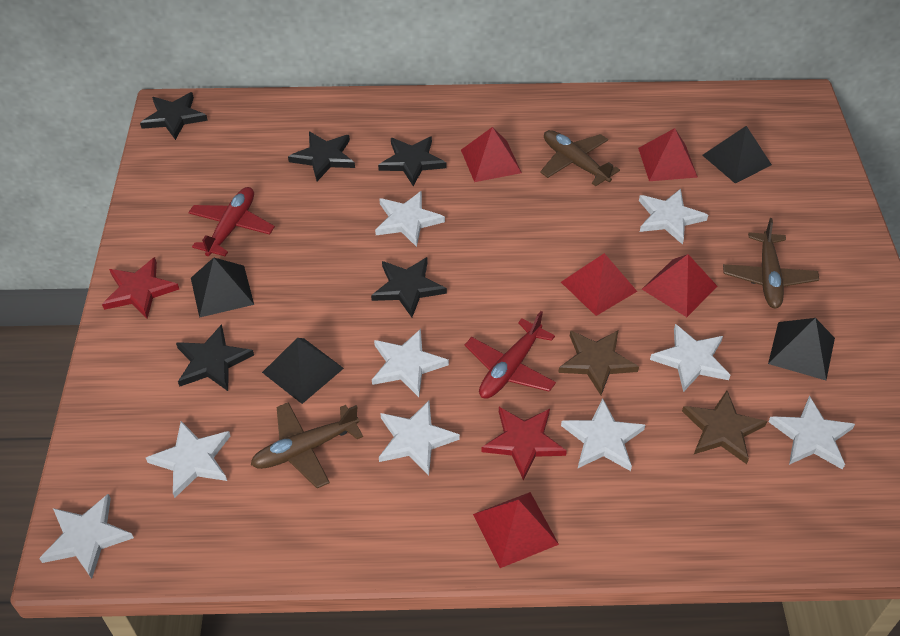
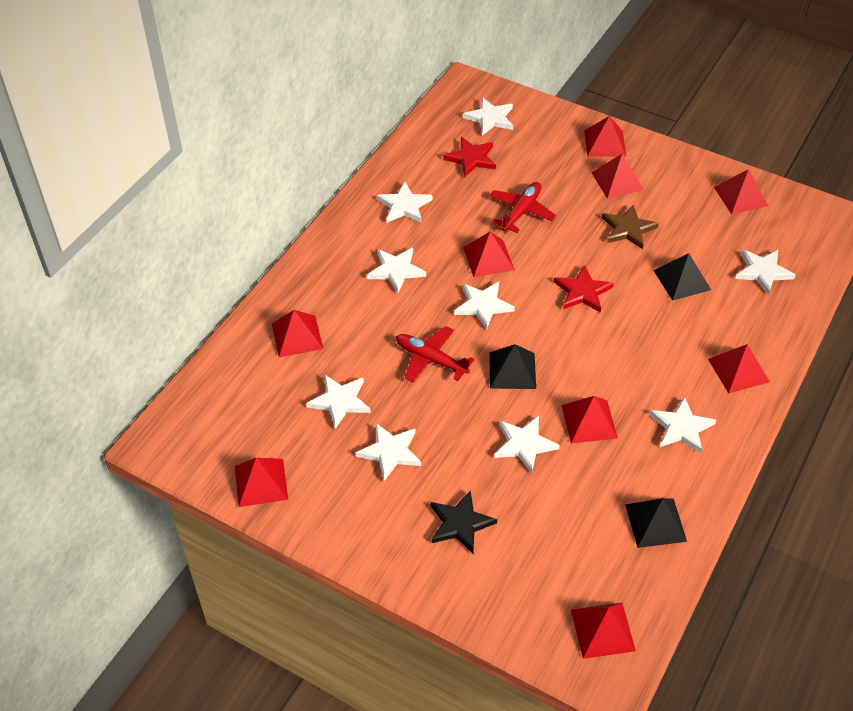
black pyramid: 4 -> 3
black star: 5 -> 1
brown plane: 3 -> 0
brown star: 2 -> 1
red pyramid: 5 -> 9

